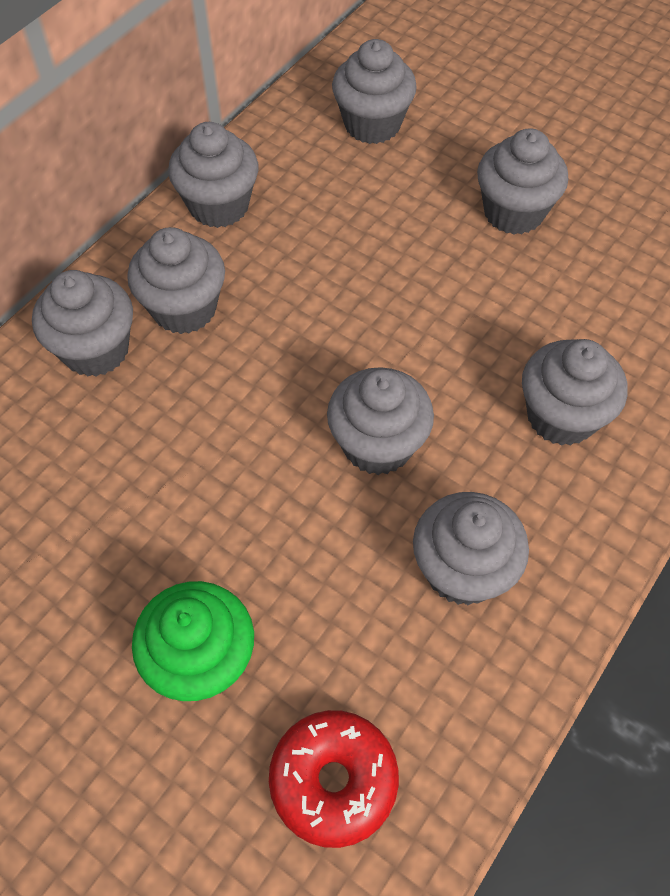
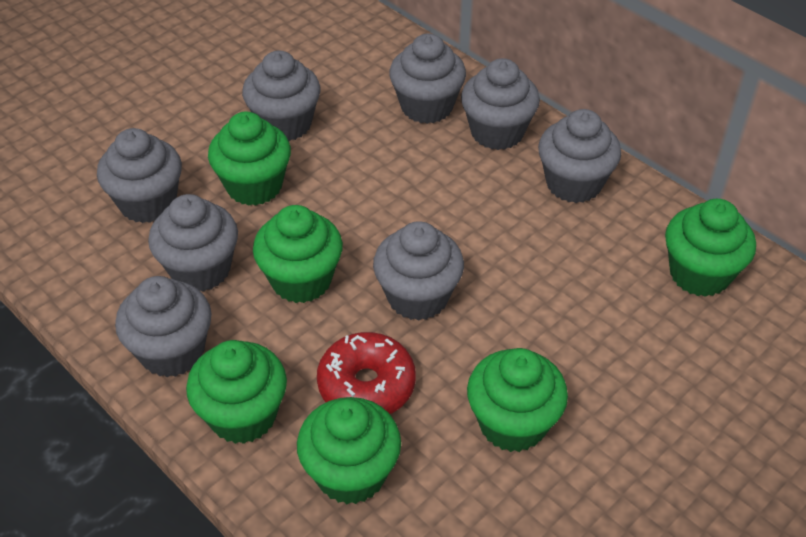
green cupcake: 1 -> 6

